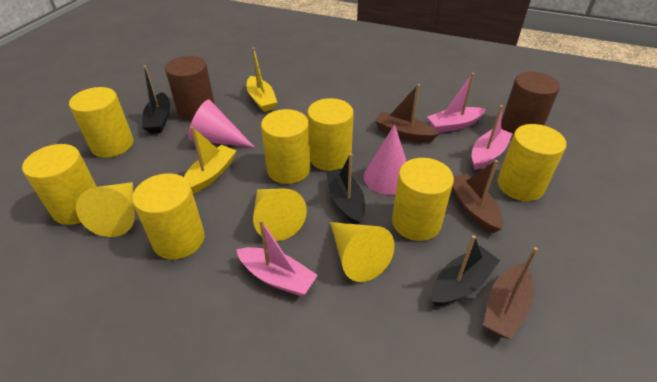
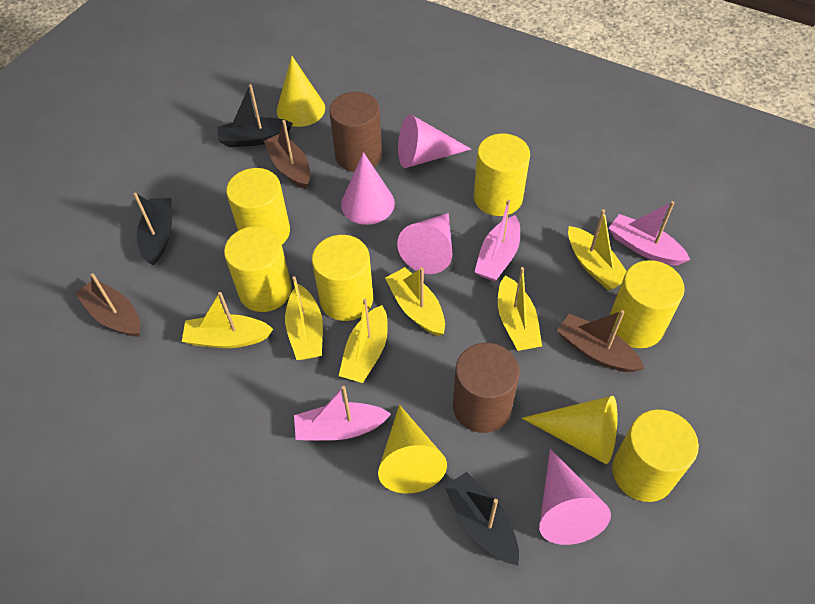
pink cone: 2 -> 4
yellow boat: 2 -> 6
yellow cylinder: 7 -> 6

